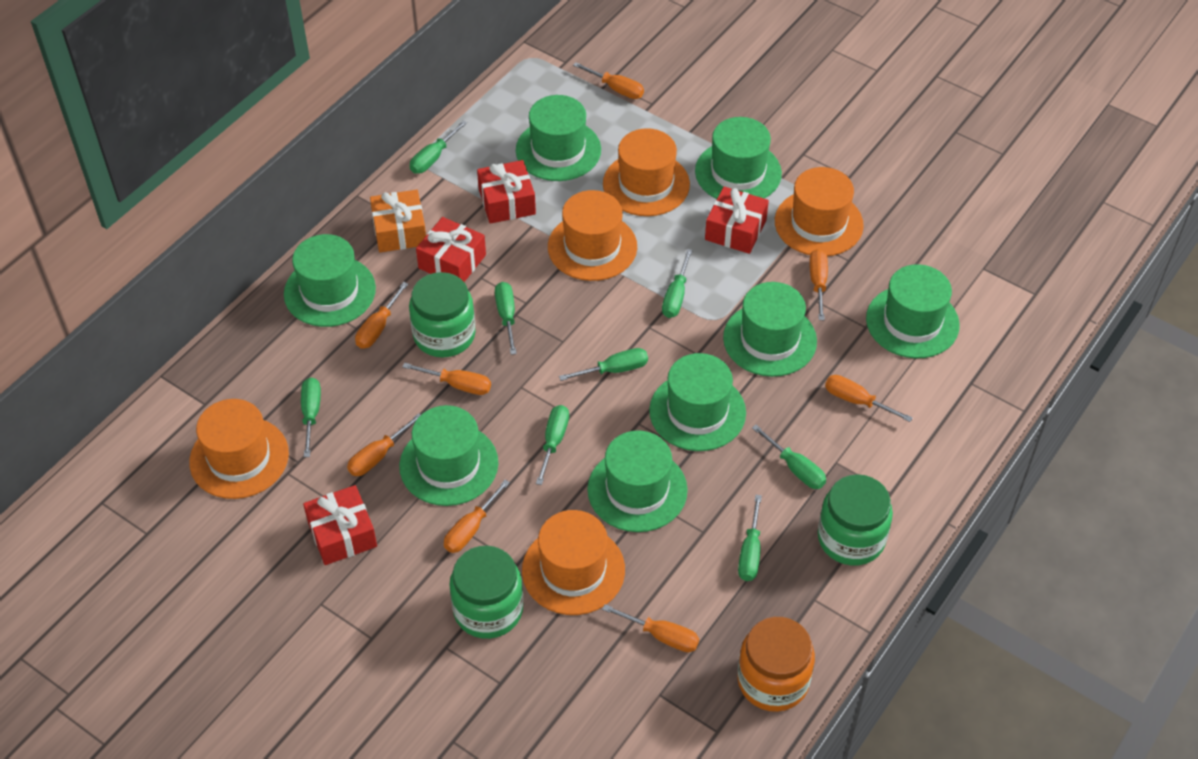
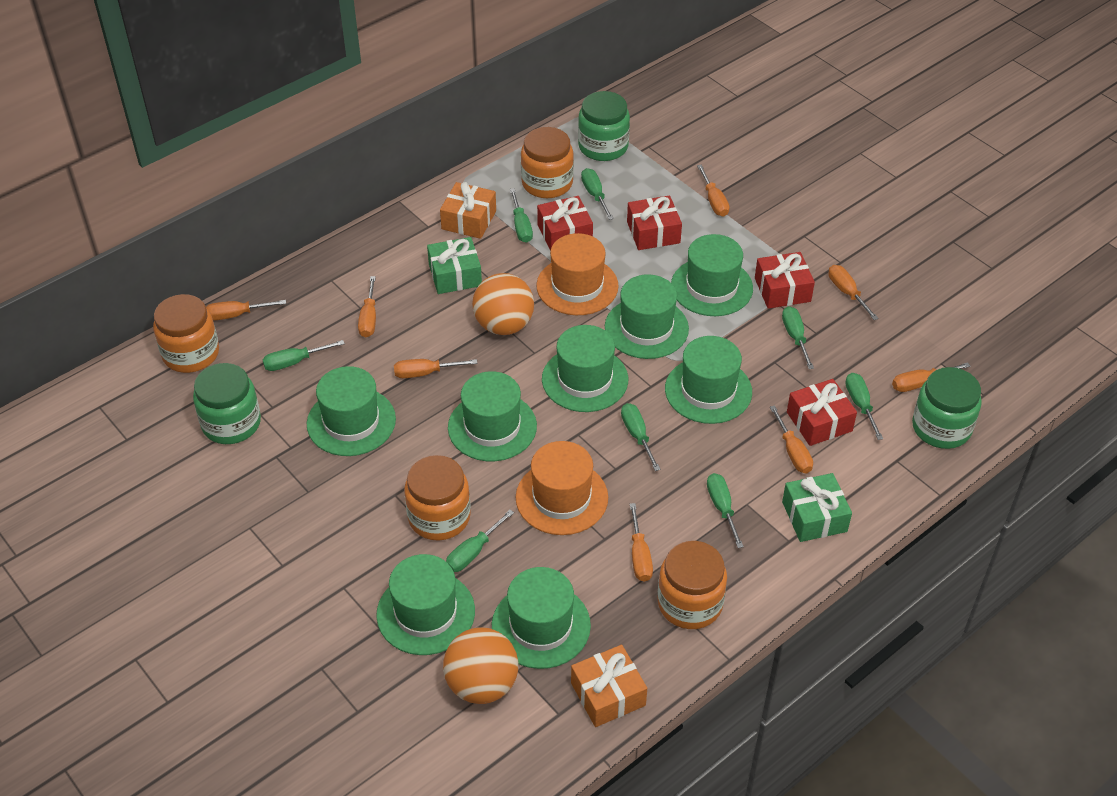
green gift: 0 -> 2
orange ball: 0 -> 2
orange gift: 1 -> 2
orange hat: 5 -> 2
orange jar: 1 -> 4

